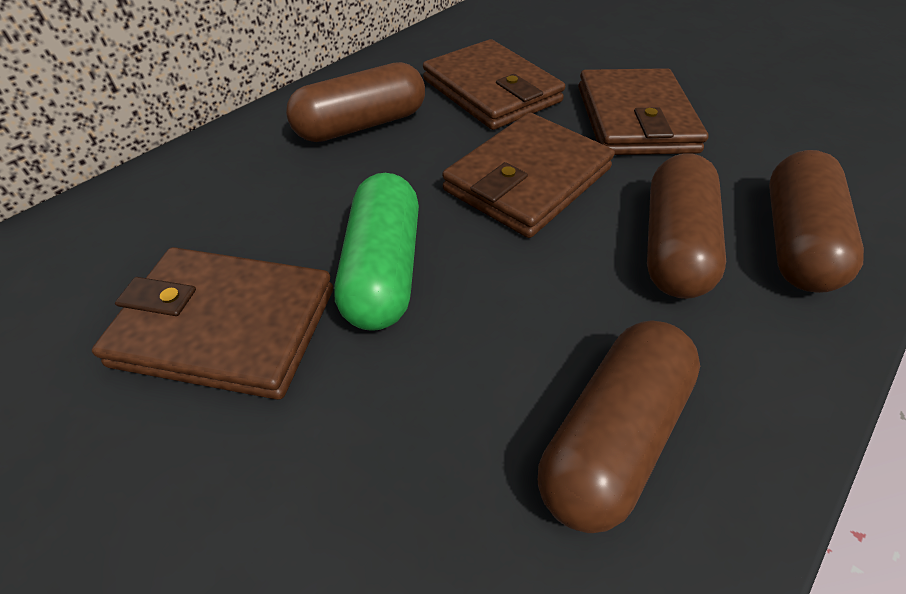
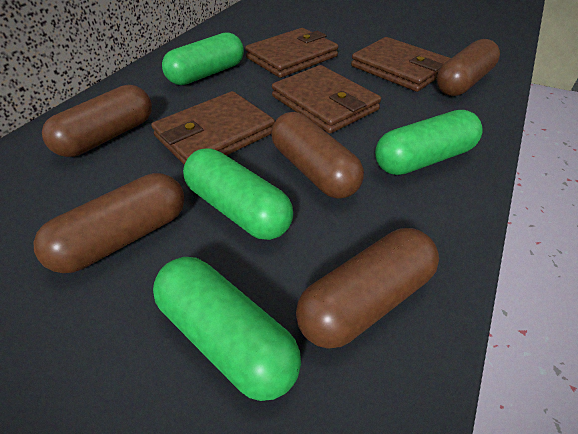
brown capsule: 4 -> 5
green capsule: 1 -> 4

